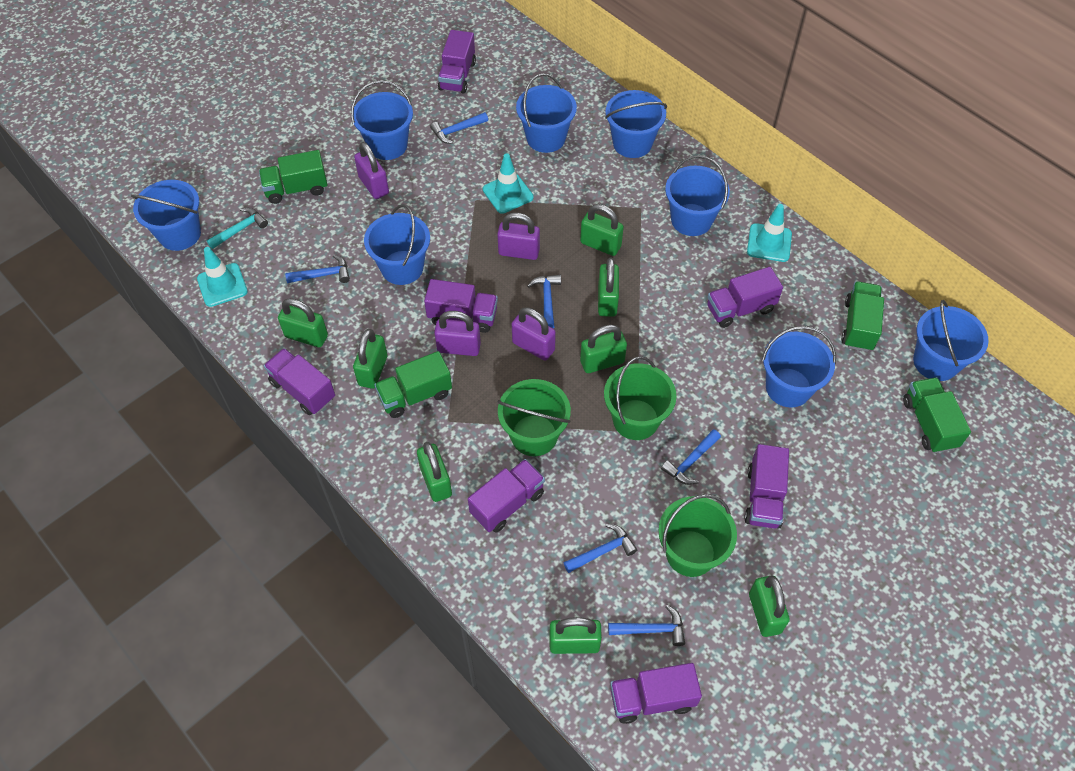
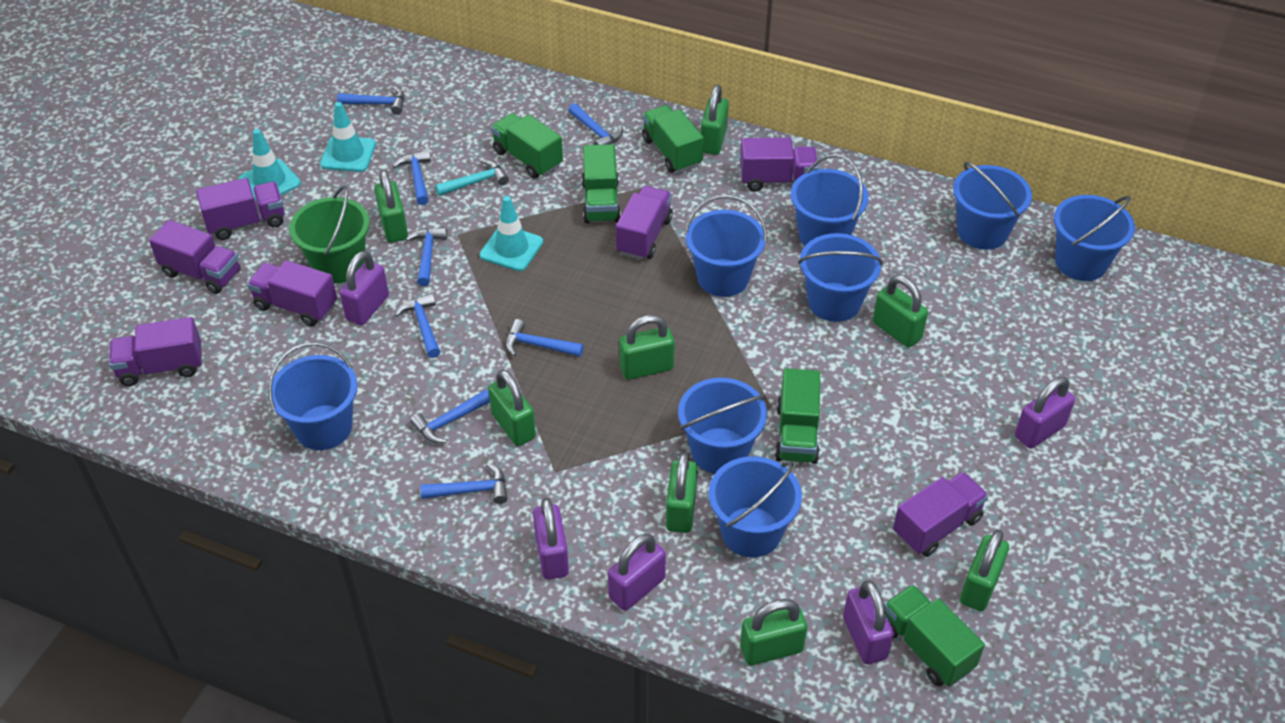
blue hammer: 6 -> 8
green bucket: 3 -> 1
green truck: 4 -> 5
purple padlock: 4 -> 5

